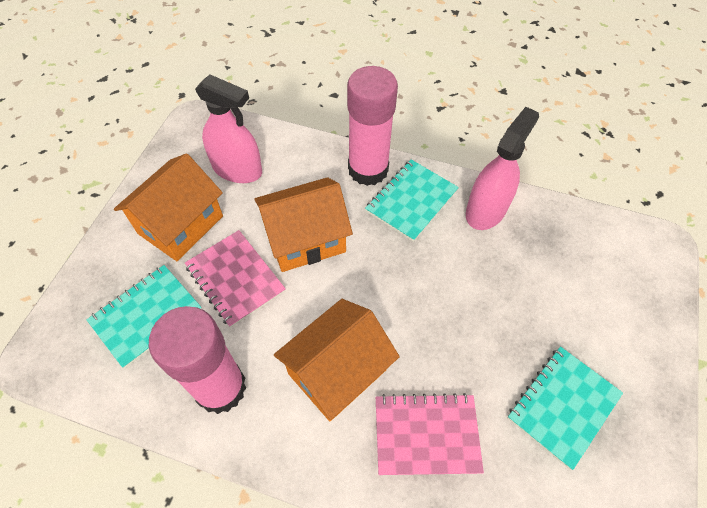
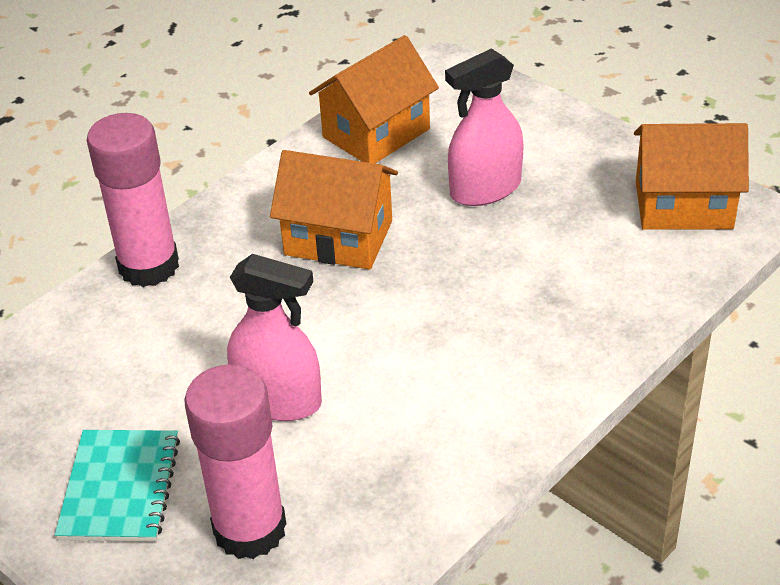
pink notebook: 2 -> 0
turquoise notebook: 3 -> 1

